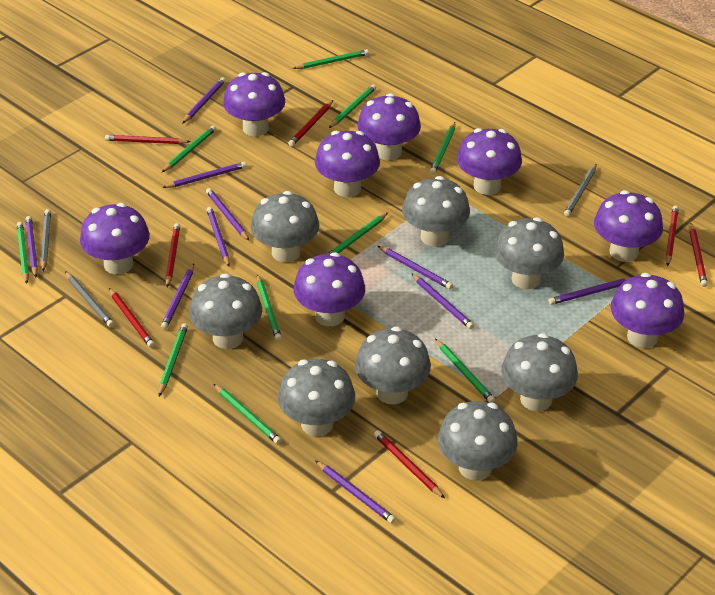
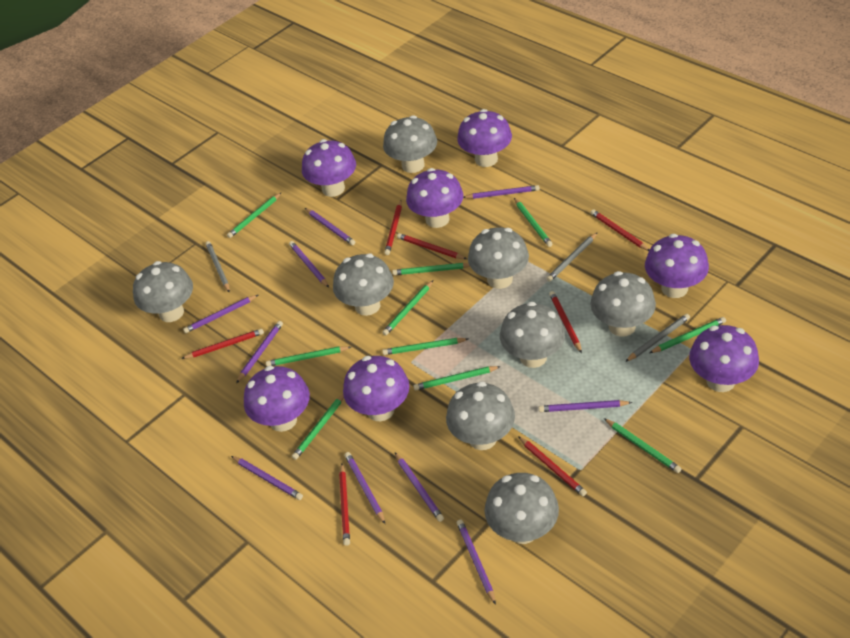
purple mushroom: 8 -> 7

